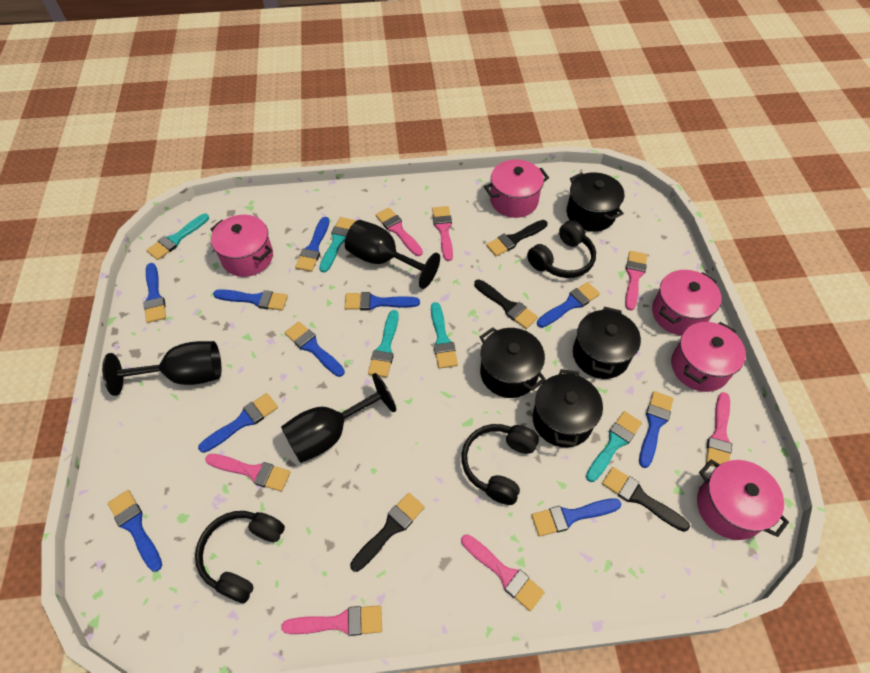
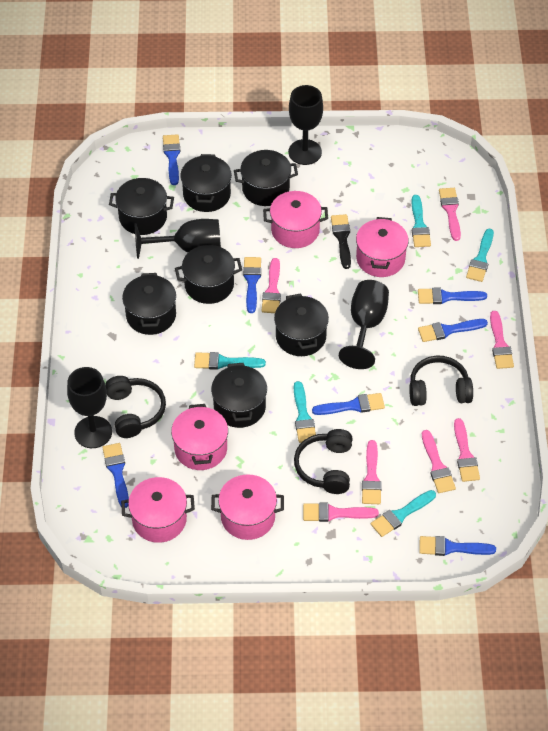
black brush: 4 -> 1
black goblet: 3 -> 4
black pot: 4 -> 7
blue brush: 10 -> 7

